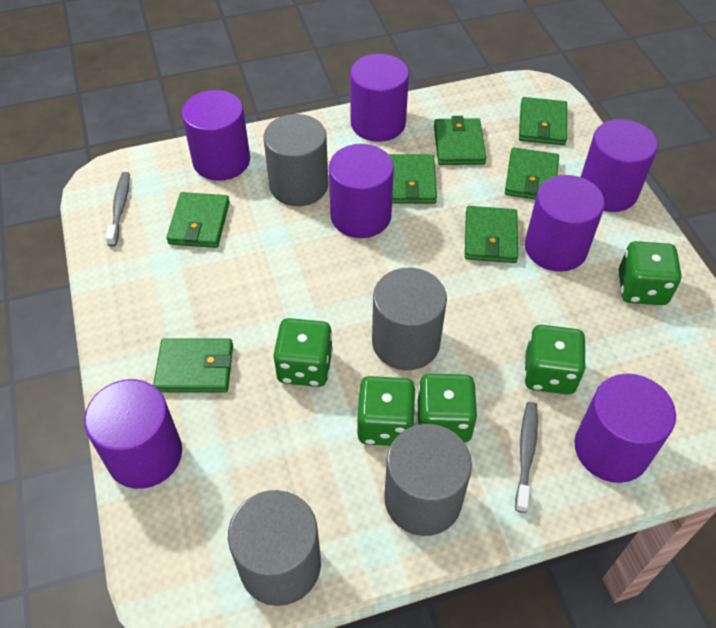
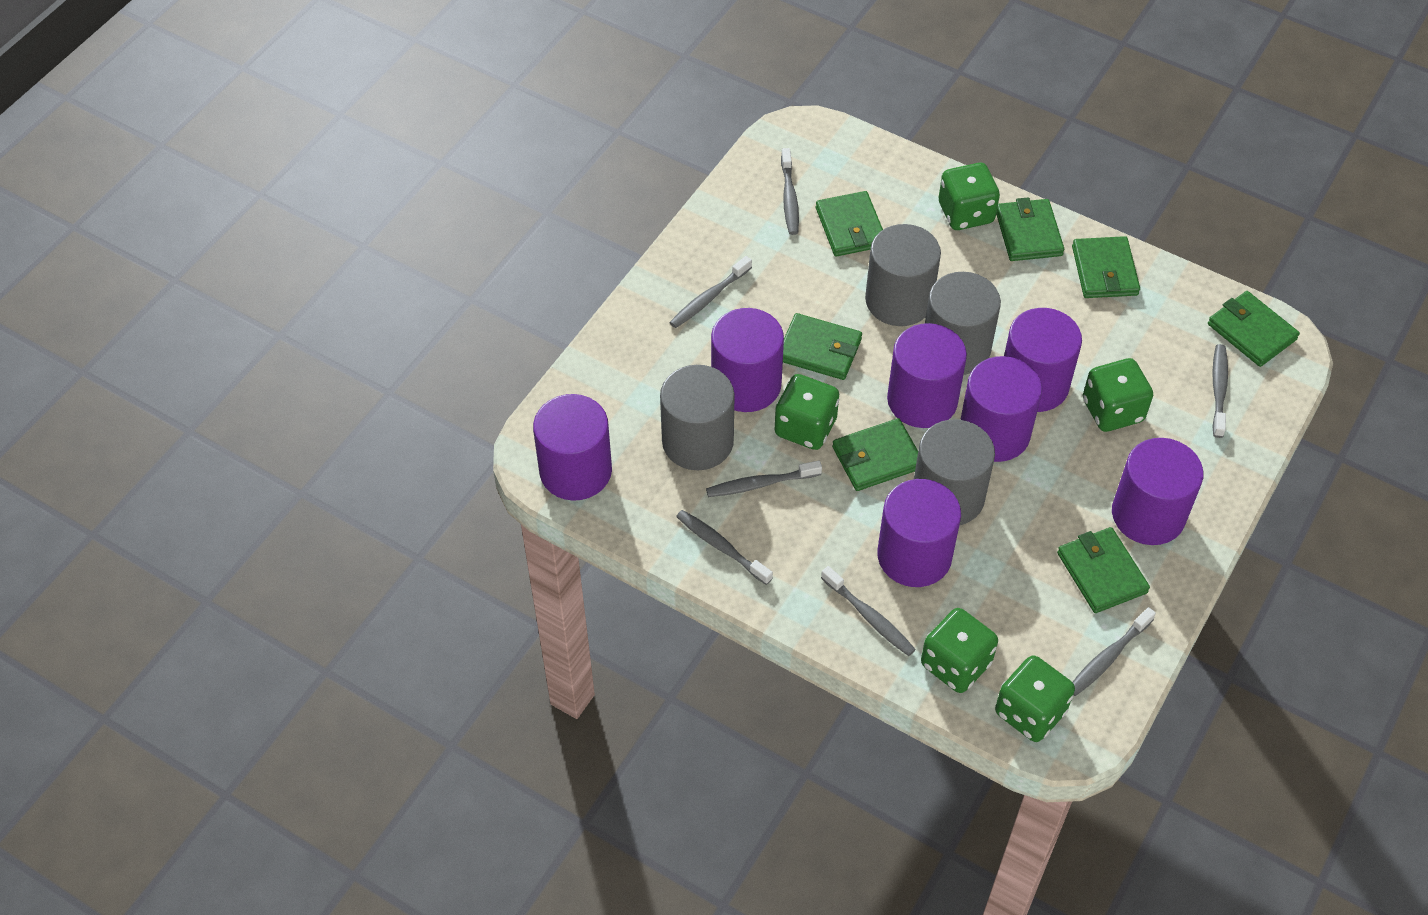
grey toothbrush: 2 -> 7

